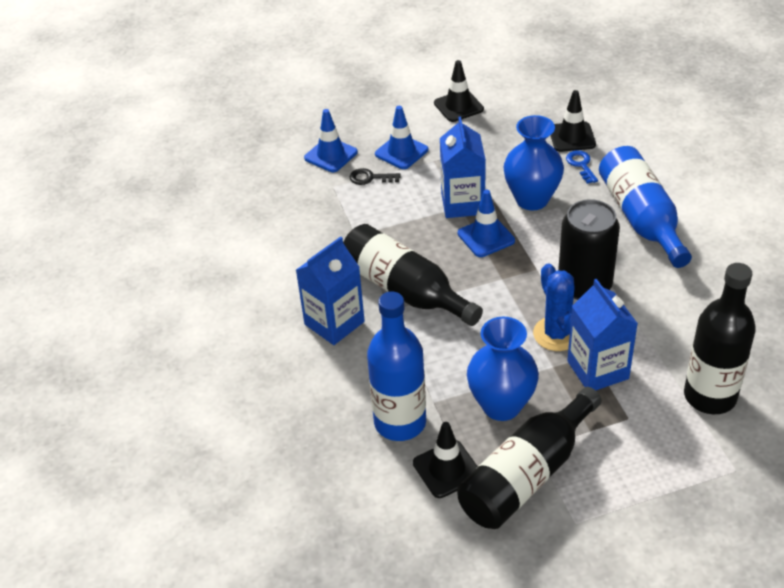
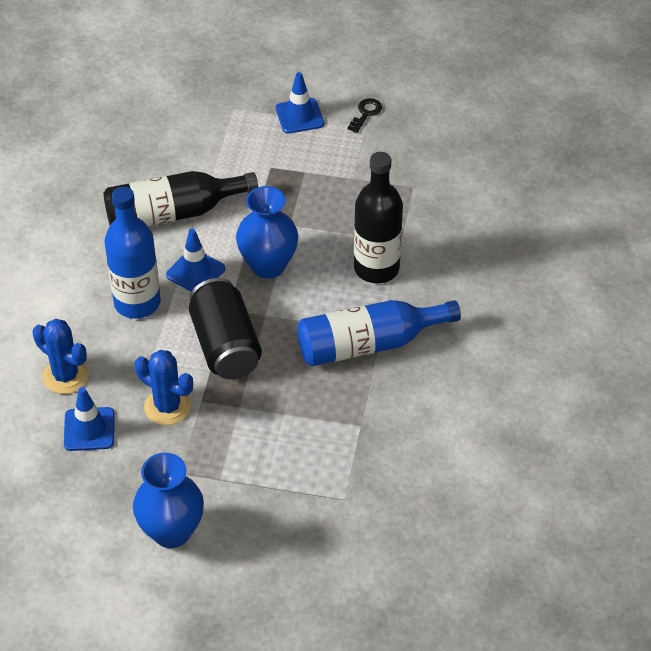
black bottle: 3 -> 2
black traffic cone: 3 -> 0
blue cactus: 1 -> 2
blue carton: 3 -> 0
blue key: 1 -> 0

